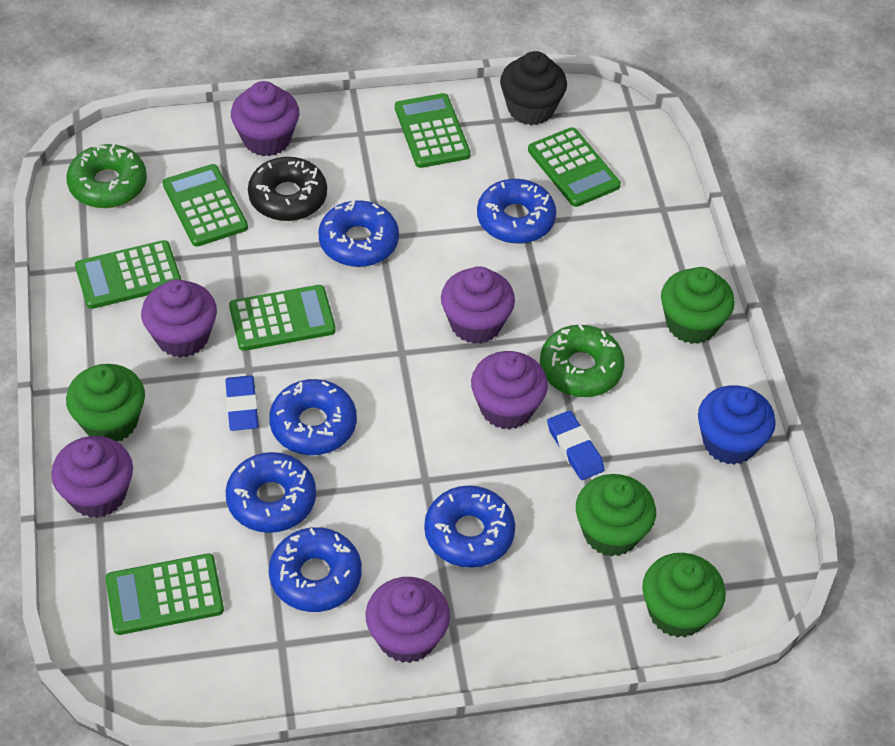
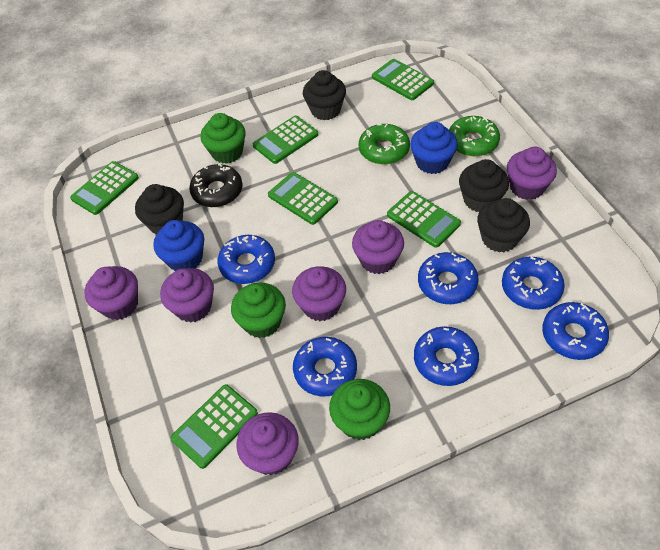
black cupcake: 1 -> 4
blue cupcake: 1 -> 2
blue eraser: 2 -> 0
green cupcake: 4 -> 3

